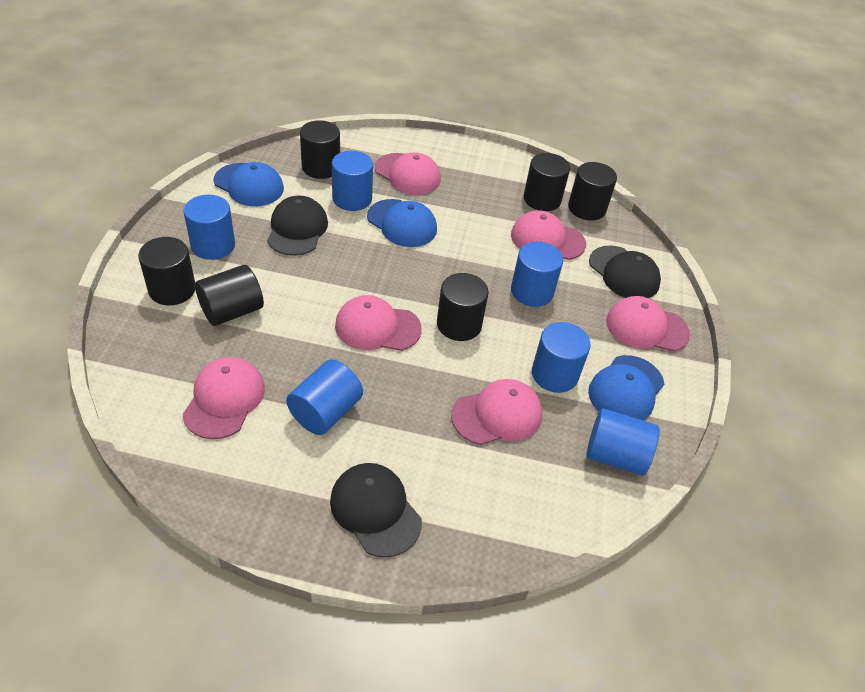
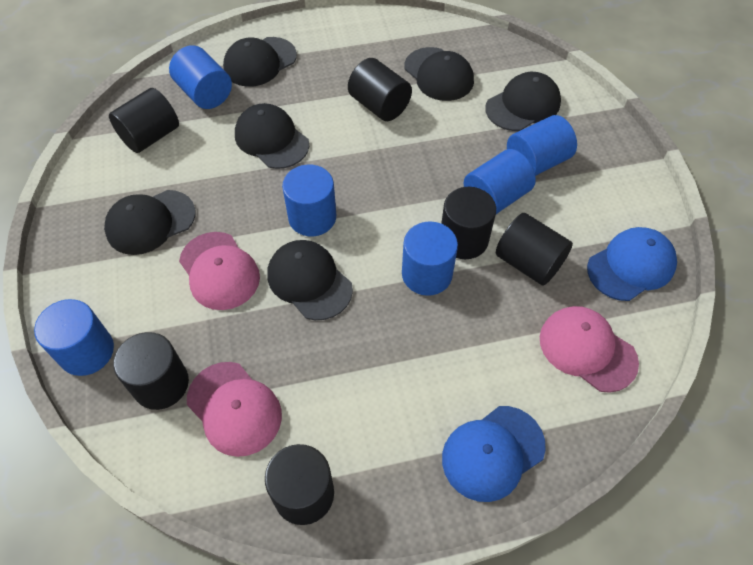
black cap: 3 -> 6
blue cap: 3 -> 2
pink cap: 6 -> 3

